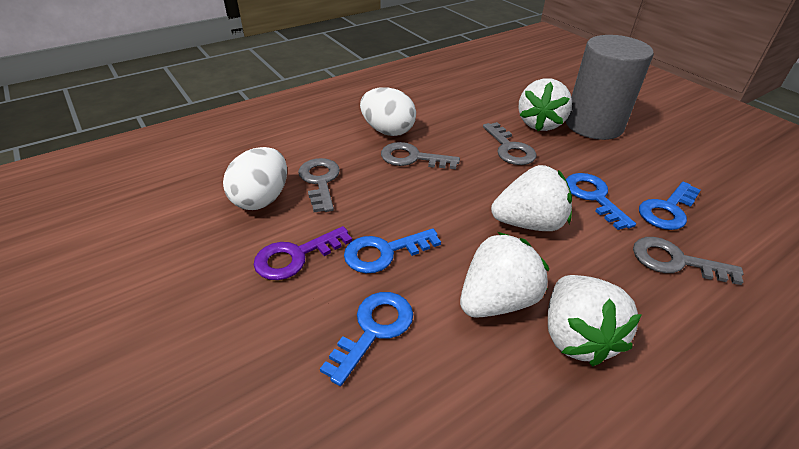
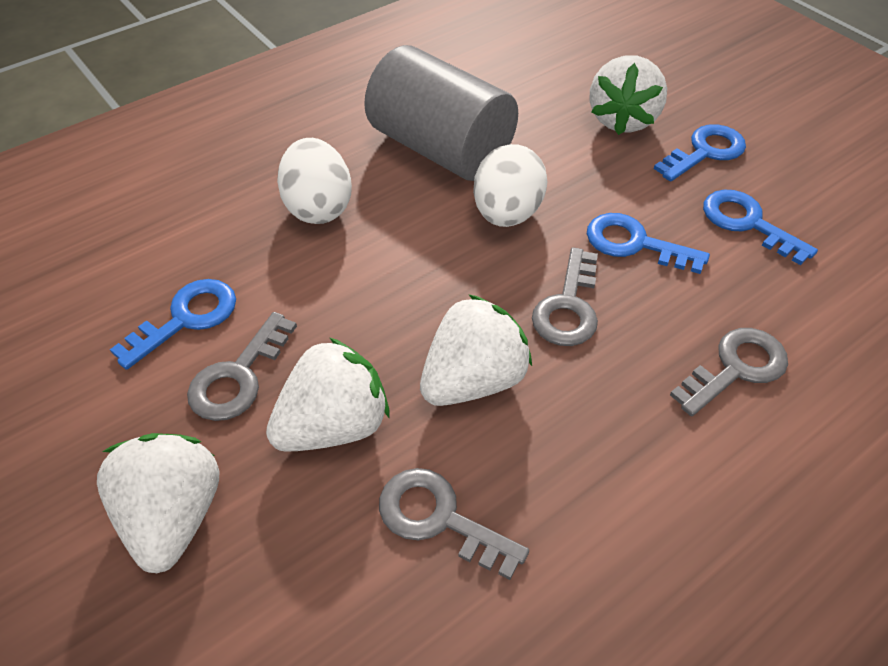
purple key: 1 -> 0

